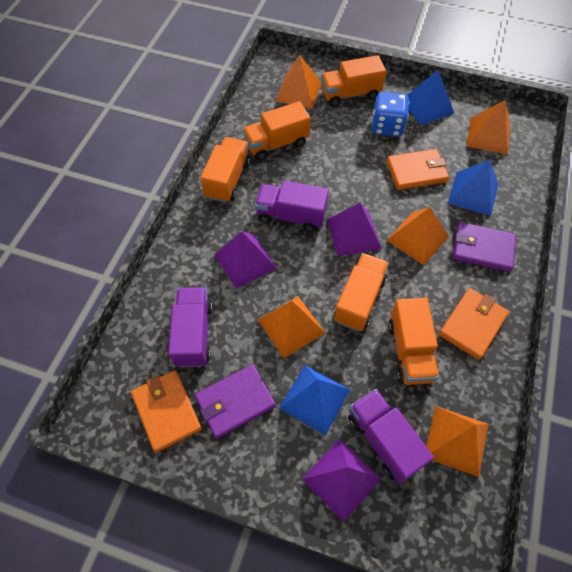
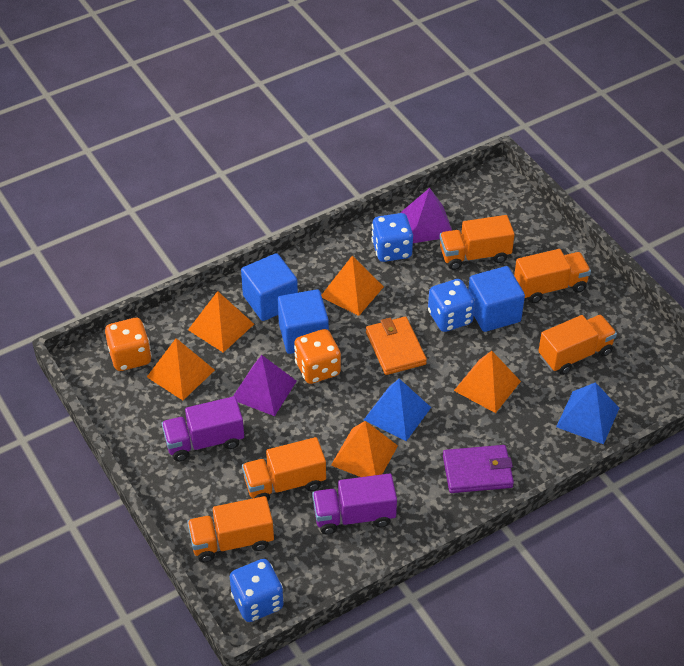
blue cube: 0 -> 3
blue dice: 1 -> 3
blue pyramid: 3 -> 2
orange dice: 0 -> 2
orange wallet: 3 -> 1
purple pyramid: 3 -> 2
purple truck: 3 -> 2
purple wallet: 2 -> 1

